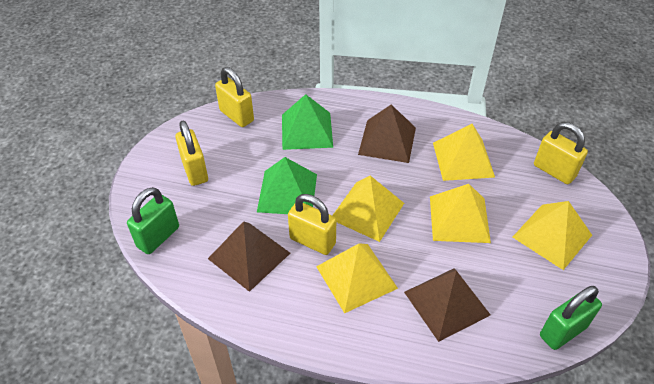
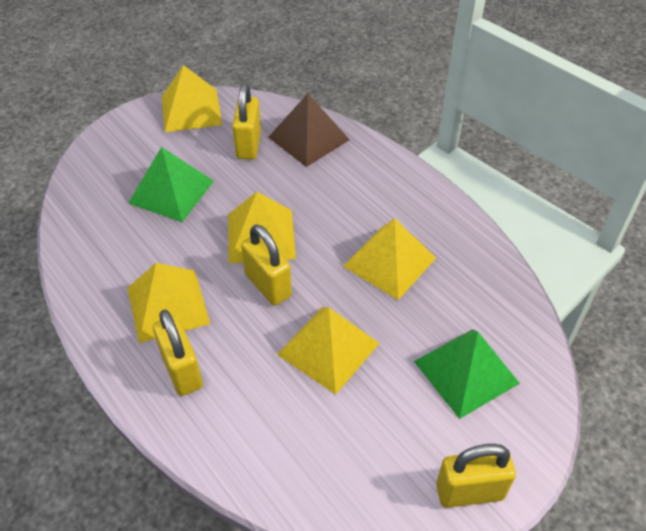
brown pyramid: 3 -> 1
green padlock: 2 -> 0

